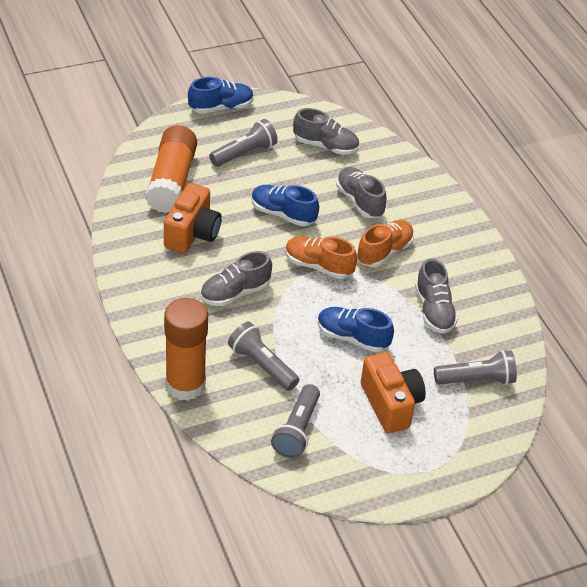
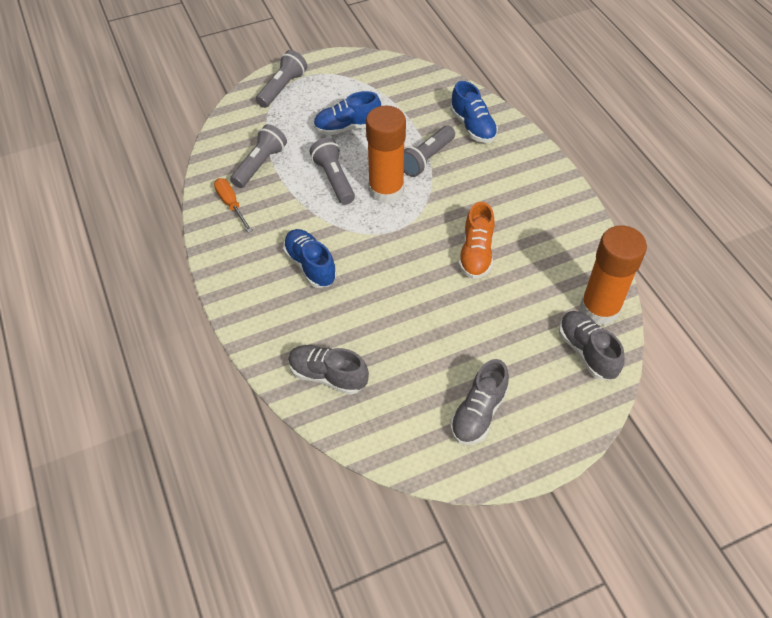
grey shoe: 4 -> 3
orange camera: 2 -> 0
orange screwdriver: 0 -> 1
orange shoe: 2 -> 1

